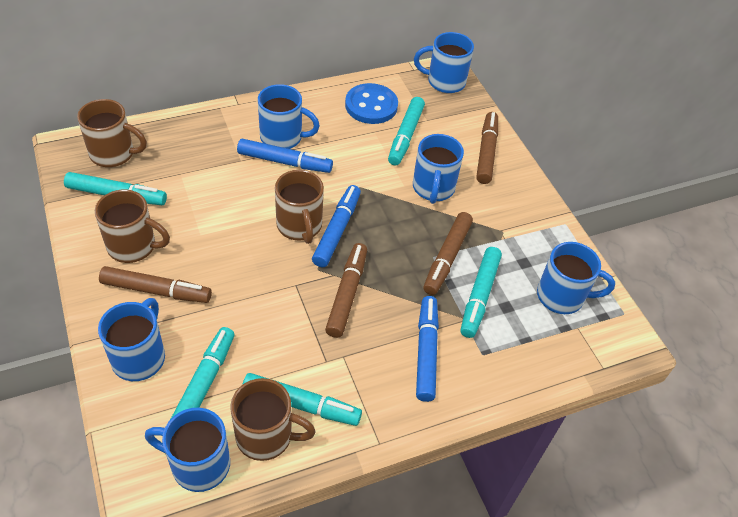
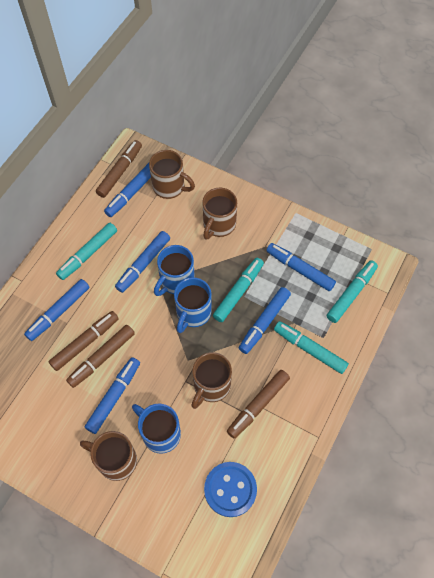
blue marker: 3 -> 6
blue mug: 6 -> 3
turquoise marker: 5 -> 4

